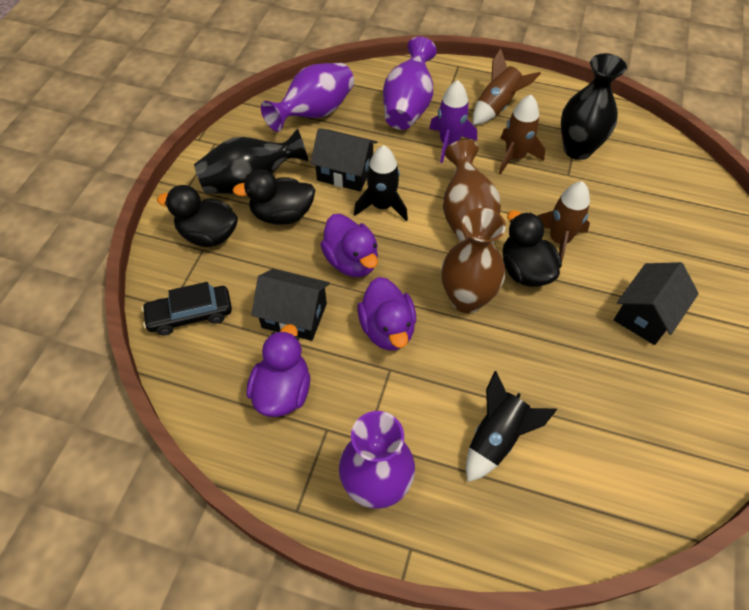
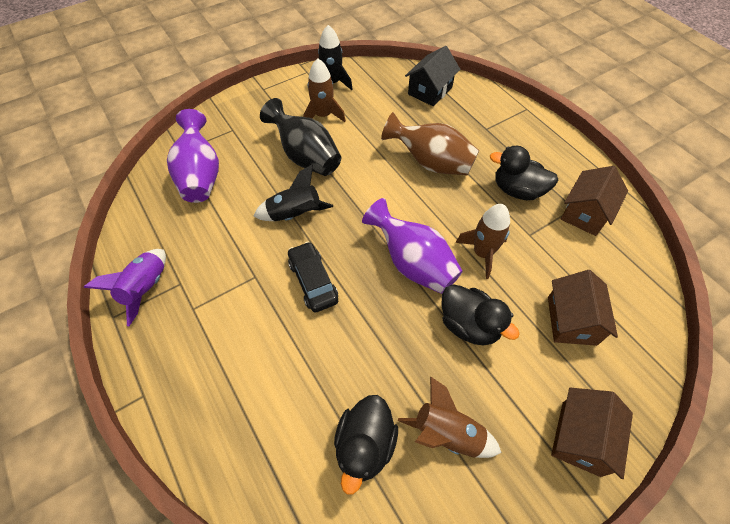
black house: 3 -> 1
black vase: 2 -> 1
brown house: 0 -> 3
brown vase: 2 -> 1
purple duck: 3 -> 0
purple vase: 3 -> 2

